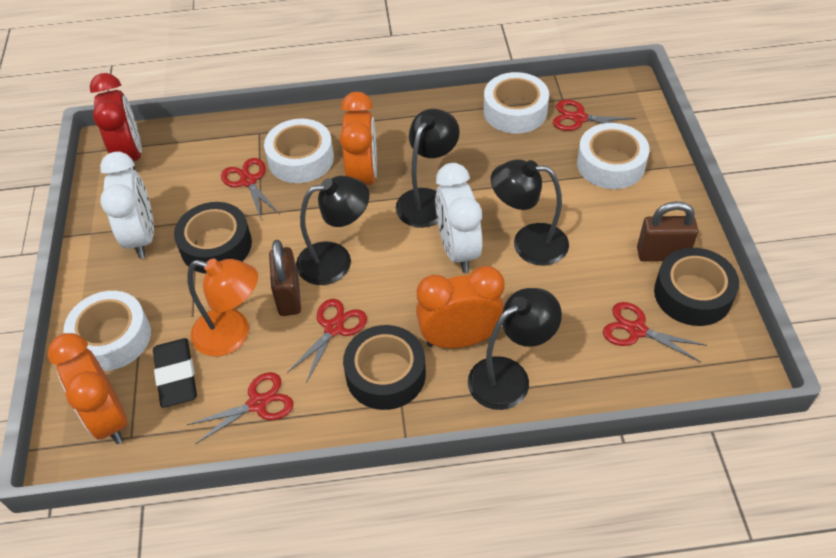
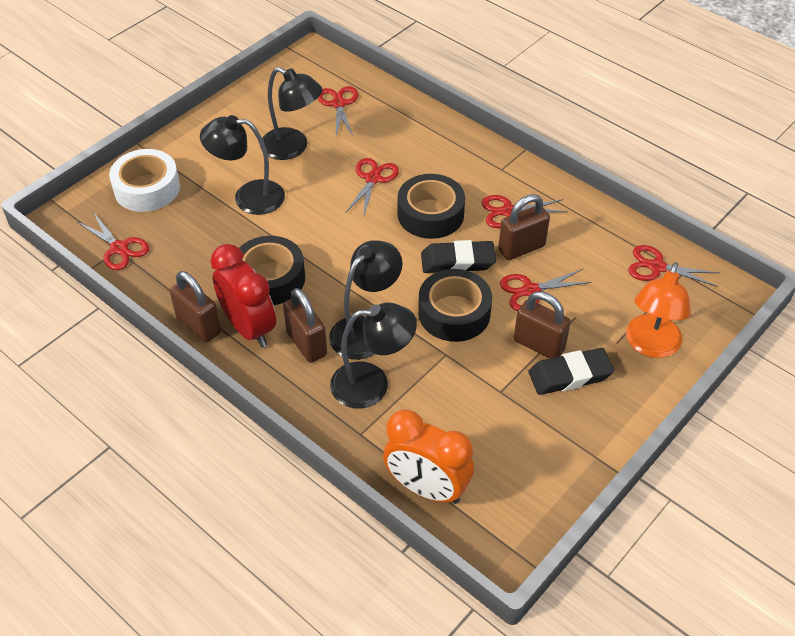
black eraser: 1 -> 2
brown padlock: 2 -> 4
orange clock: 3 -> 1
red scissors: 5 -> 6
white clock: 2 -> 0
white tape: 4 -> 1

